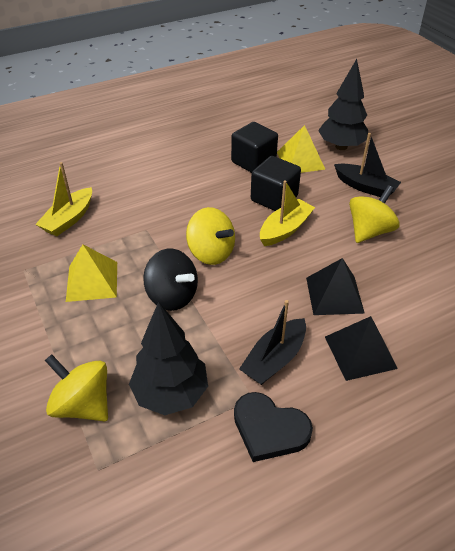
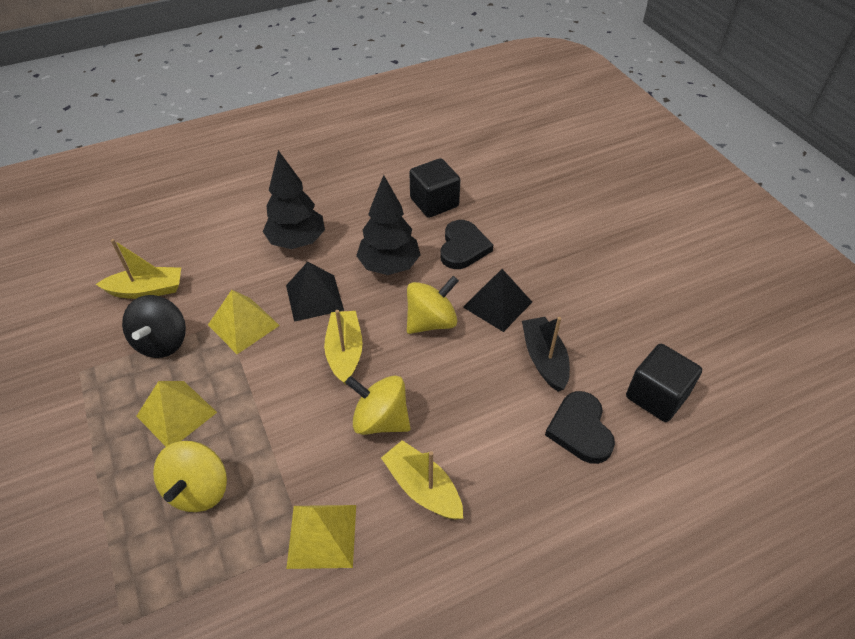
black boat: 2 -> 1
black heart: 1 -> 2
yellow boat: 2 -> 3
yellow pyramid: 2 -> 3

